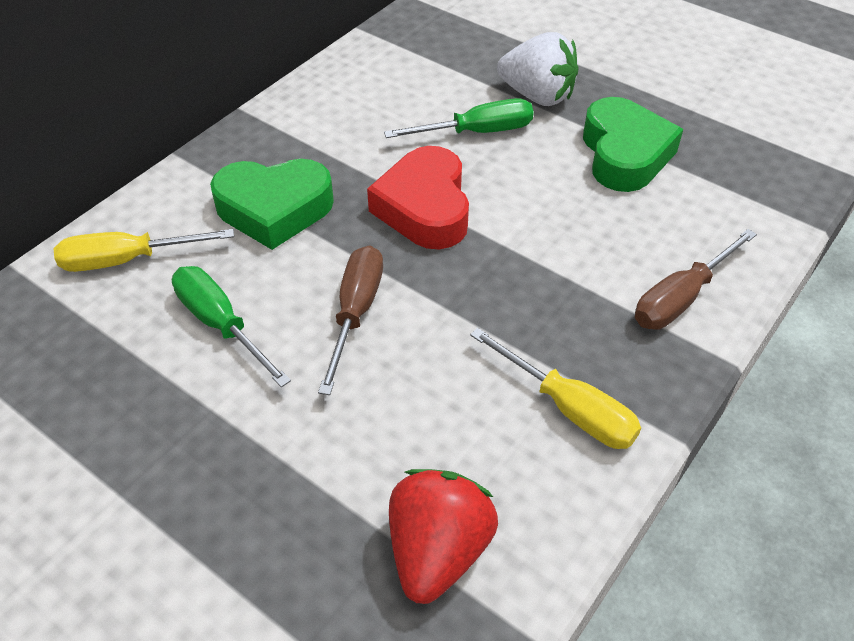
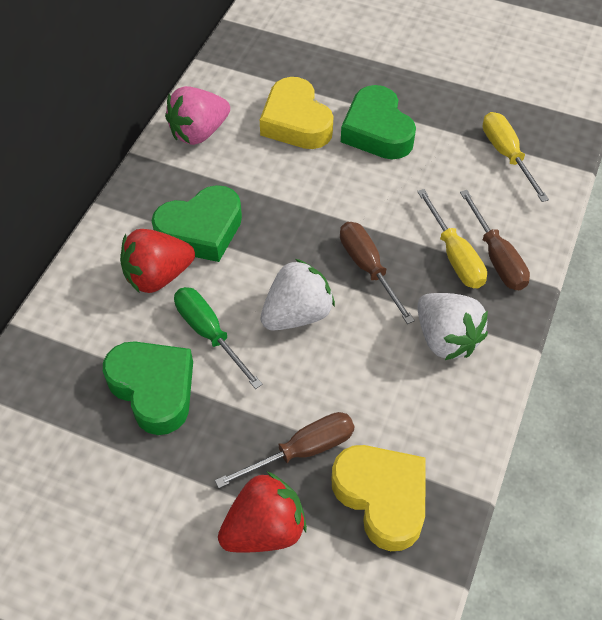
brown screwdriver: 2 -> 3
green heart: 2 -> 3
green screwdriver: 2 -> 1
pink strawberry: 0 -> 1
red heart: 1 -> 0
red strawberry: 1 -> 2
white strawberry: 1 -> 2
yellow heart: 0 -> 2

